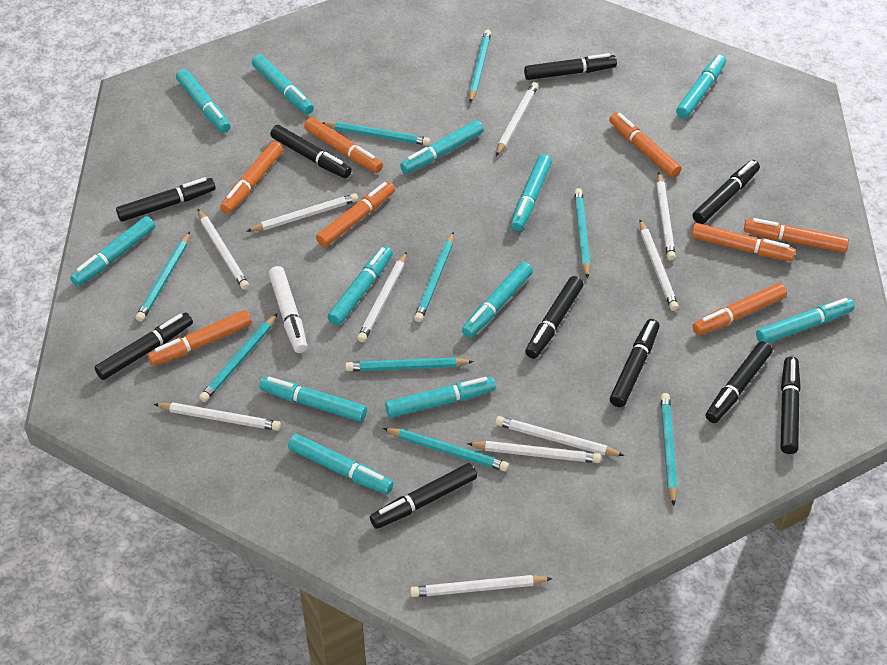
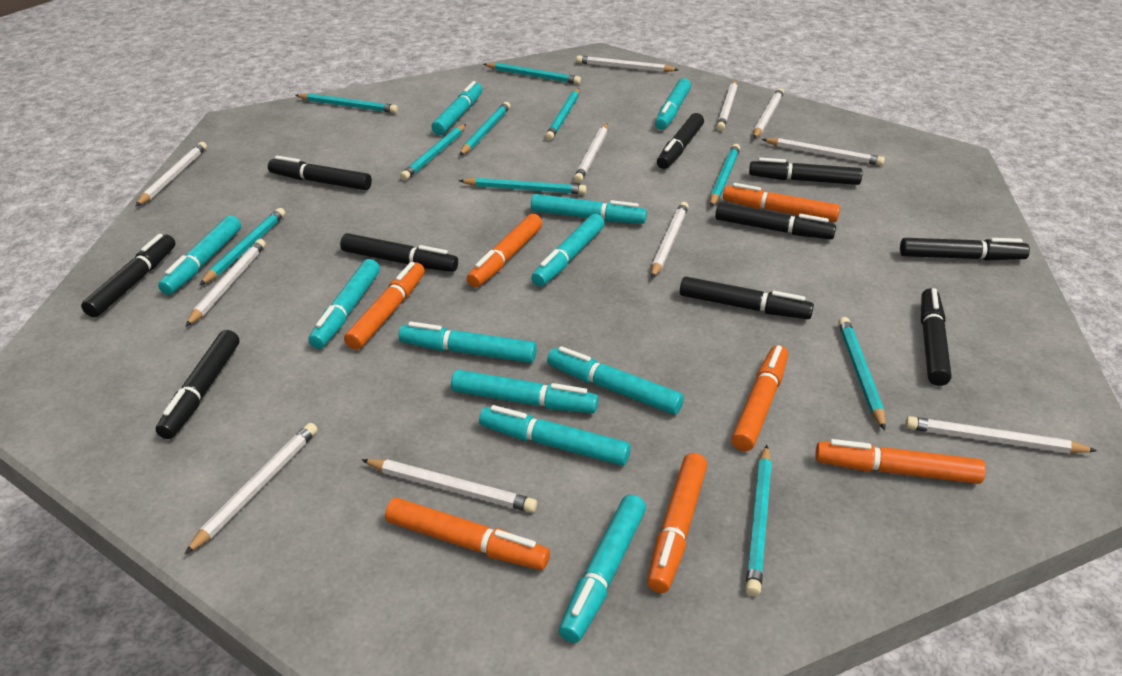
orange marker: 8 -> 7
turquoise marker: 12 -> 11
turquoise pencil: 9 -> 10
white marker: 1 -> 0
white pencil: 10 -> 11

